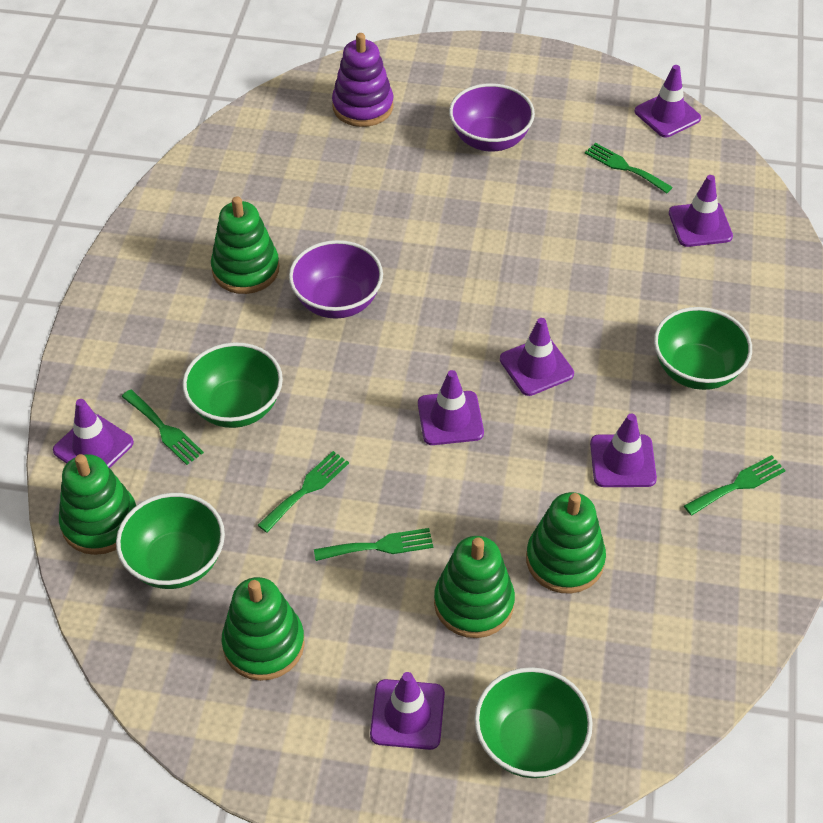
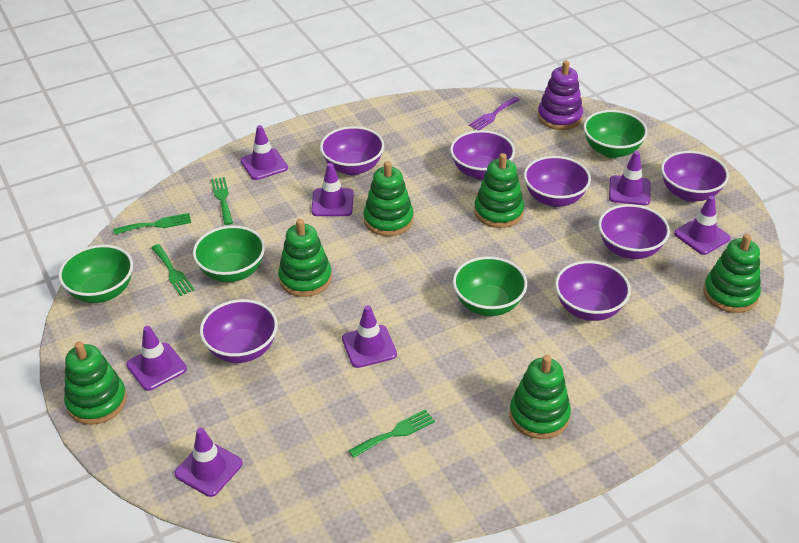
green fork: 5 -> 4
green stacking toy: 5 -> 6
purple bowl: 2 -> 7
purple fork: 0 -> 1

